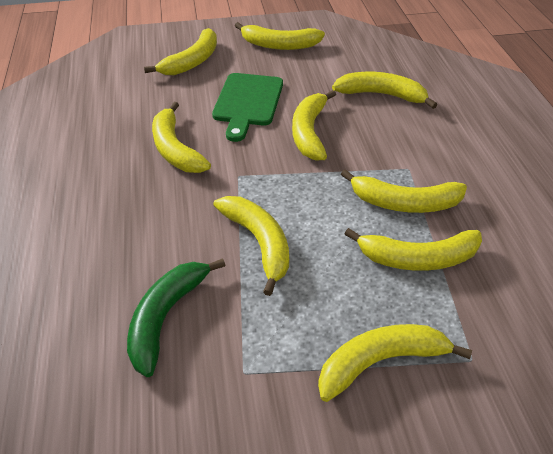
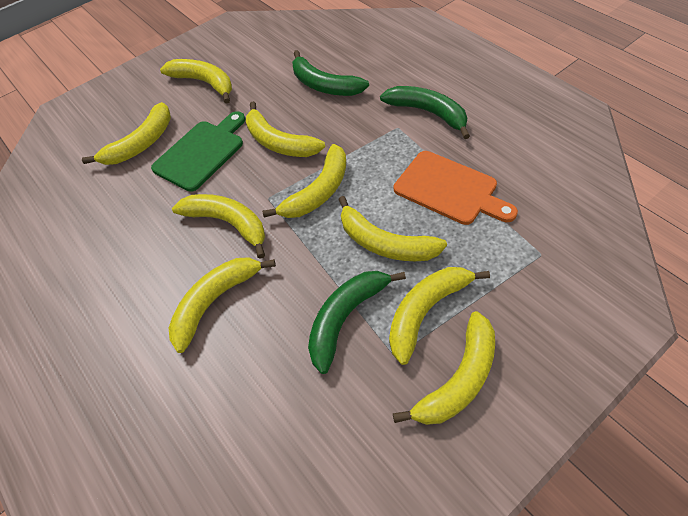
green banana: 1 -> 3
orange cutting board: 0 -> 1

